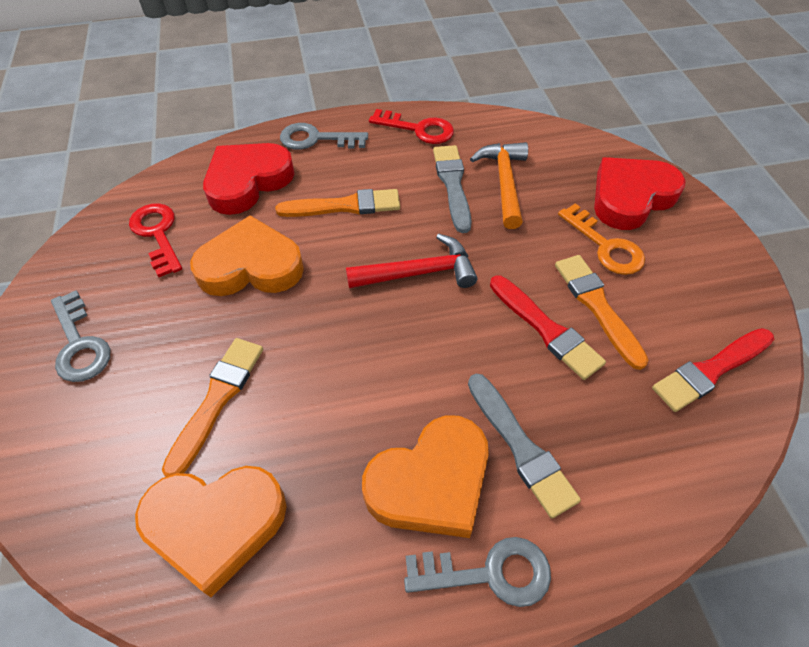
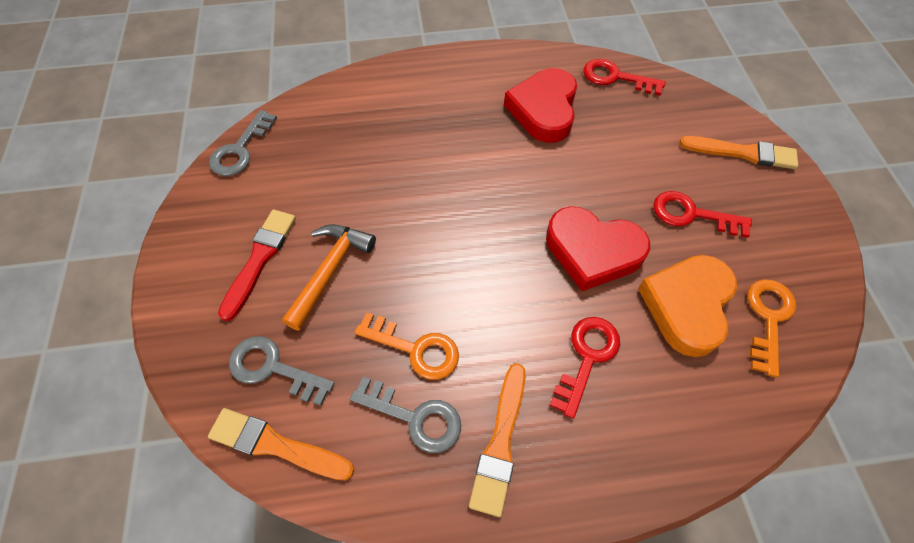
grey brush: 2 -> 0
orange heart: 3 -> 1
orange key: 1 -> 2
red brush: 2 -> 1
red hammer: 1 -> 0
red key: 2 -> 3

